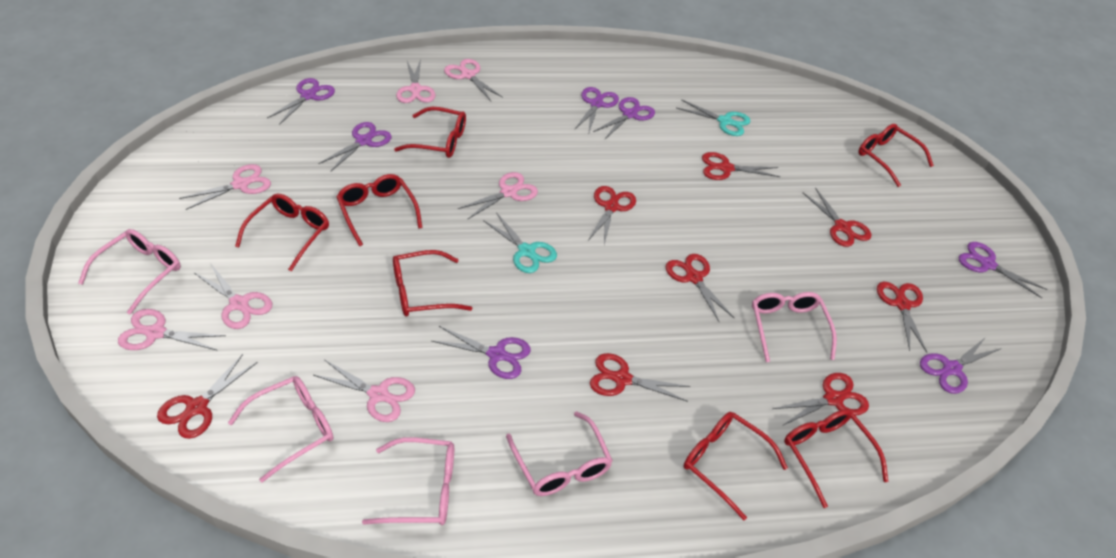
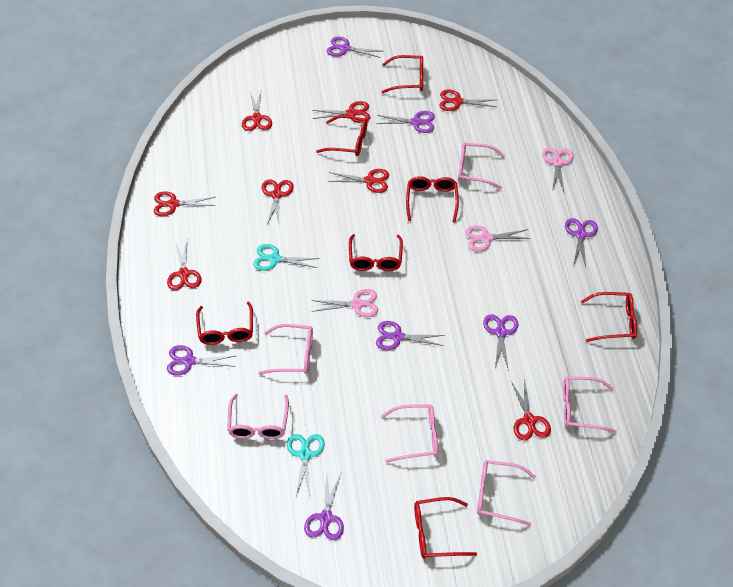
pink glasses: 5 -> 6
pink scissors: 7 -> 3

